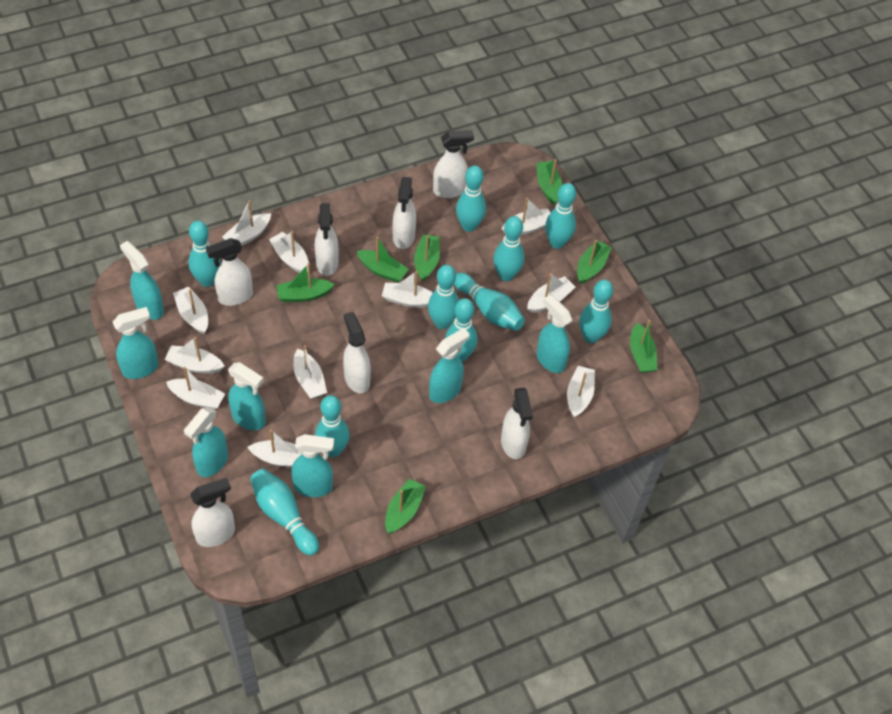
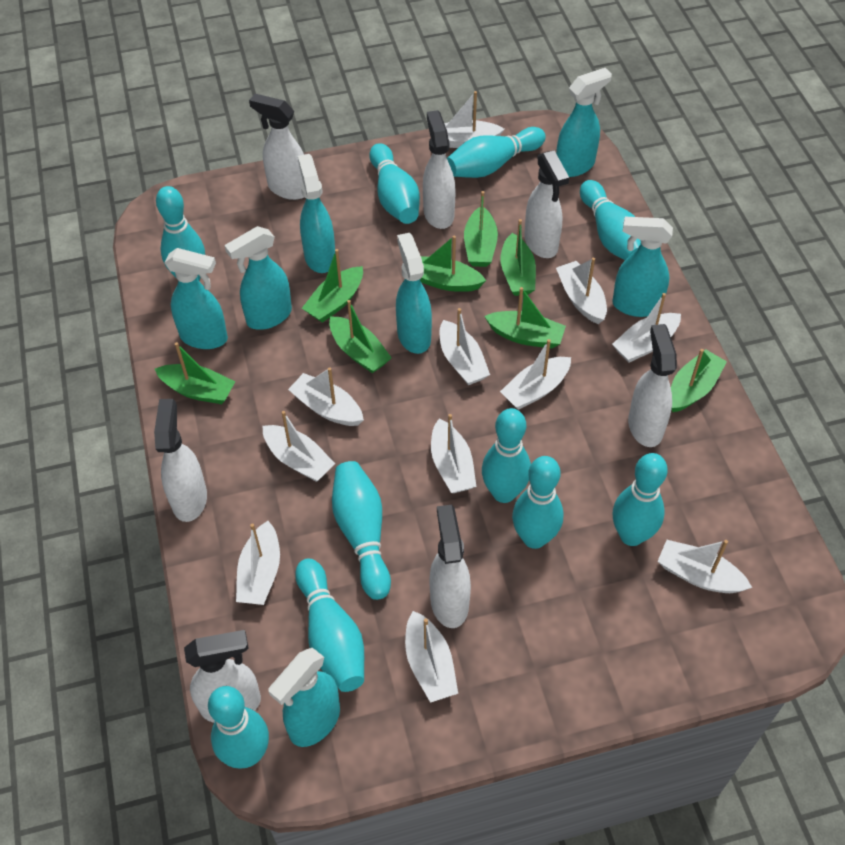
green boat: 7 -> 8

